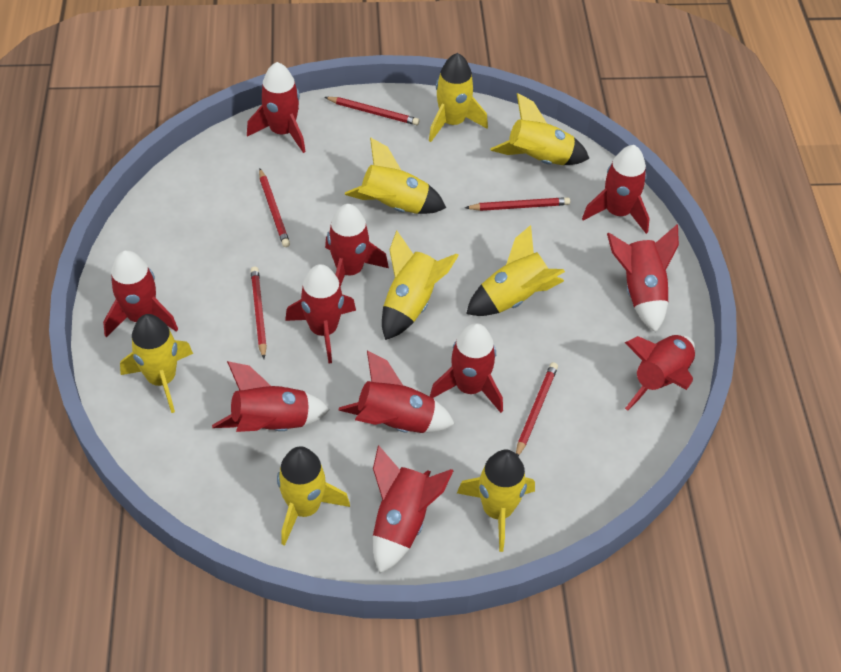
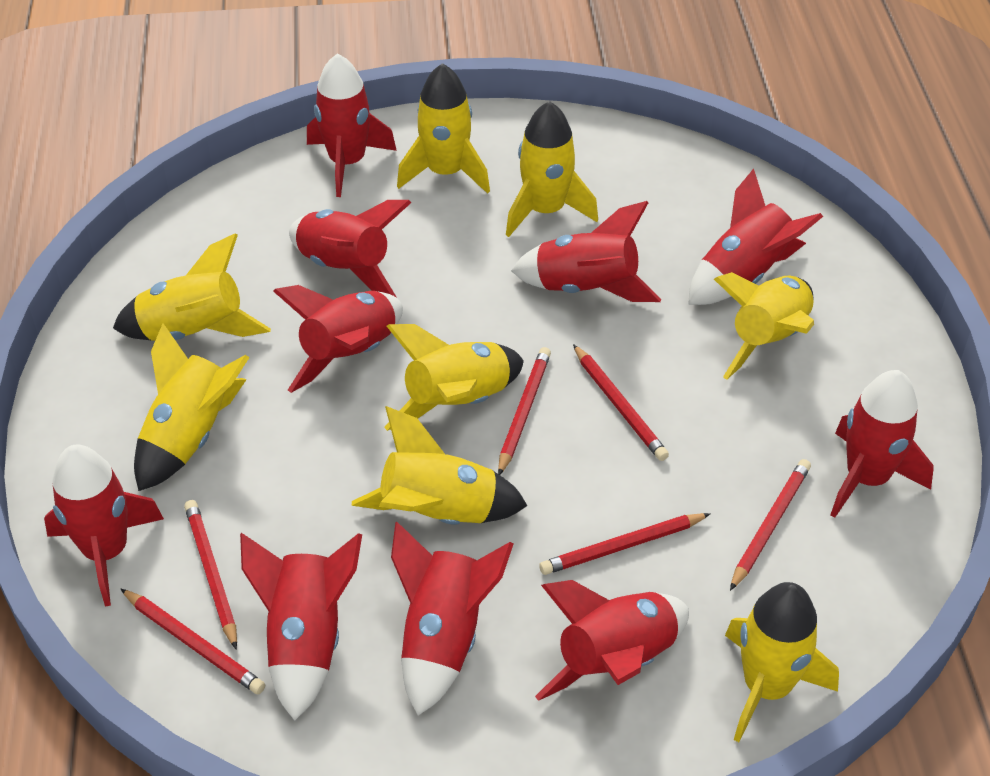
red pencil: 5 -> 6
red rocket: 11 -> 10

